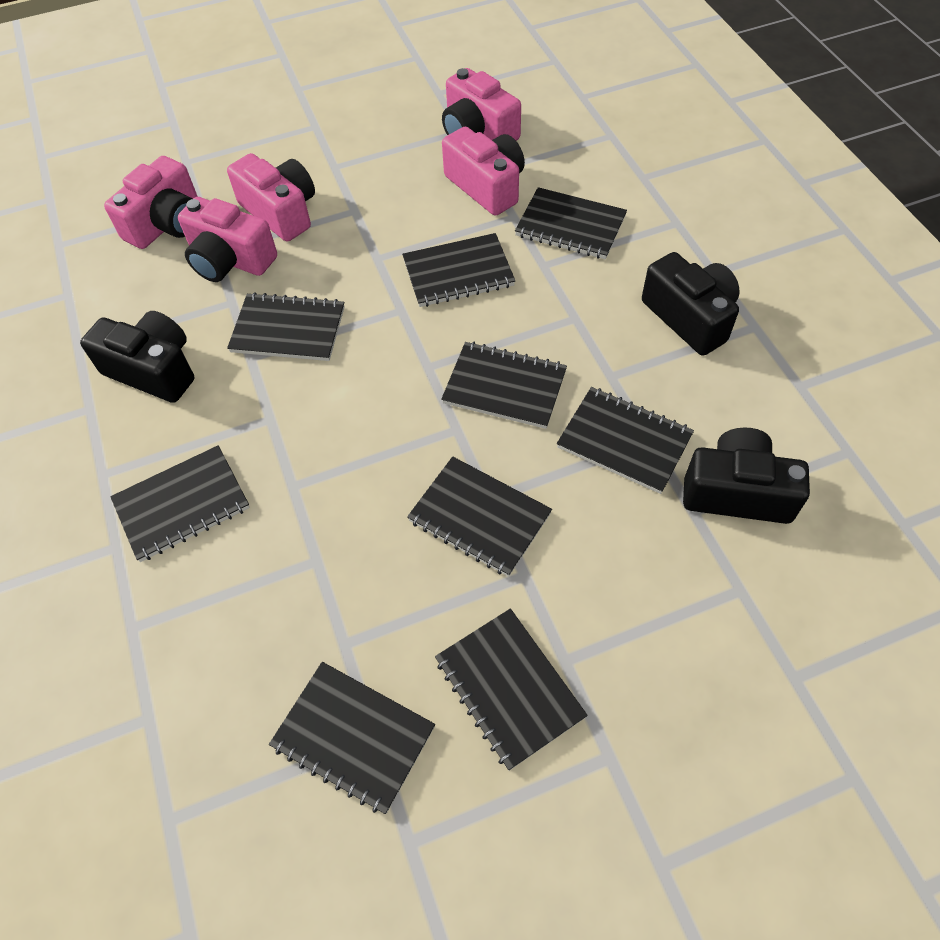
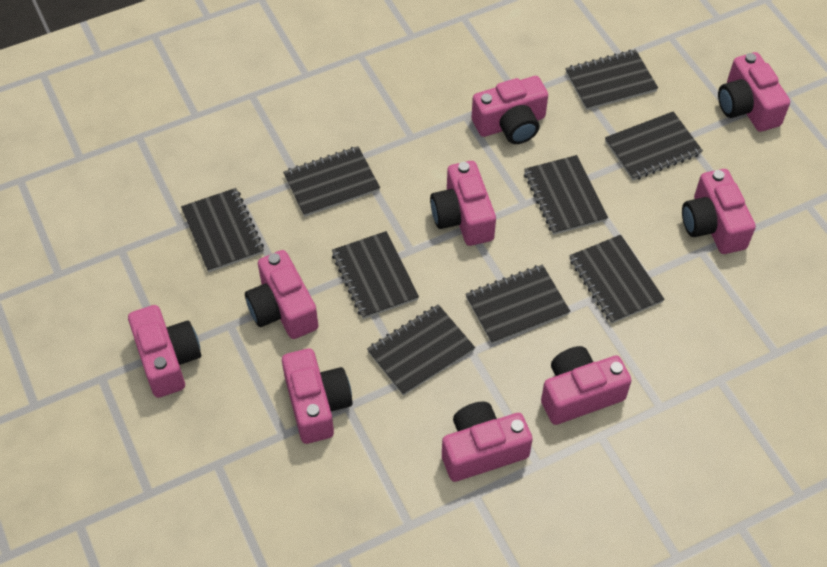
black camera: 3 -> 0
pink camera: 5 -> 9

